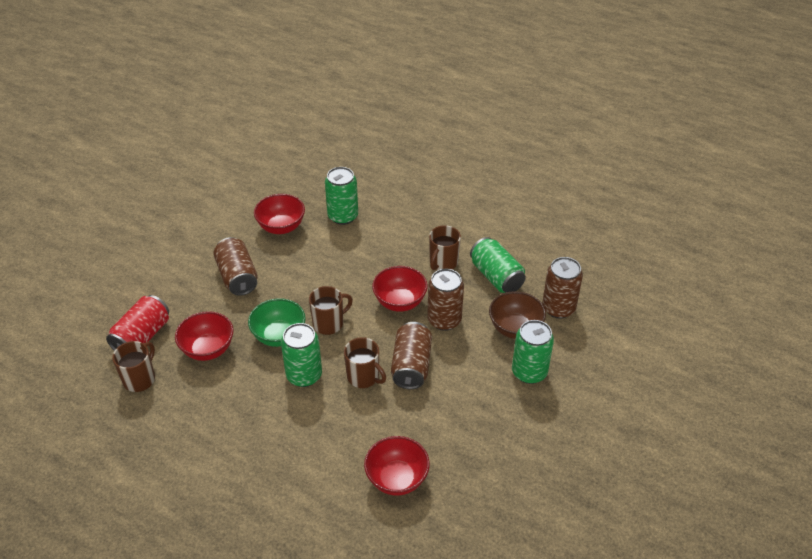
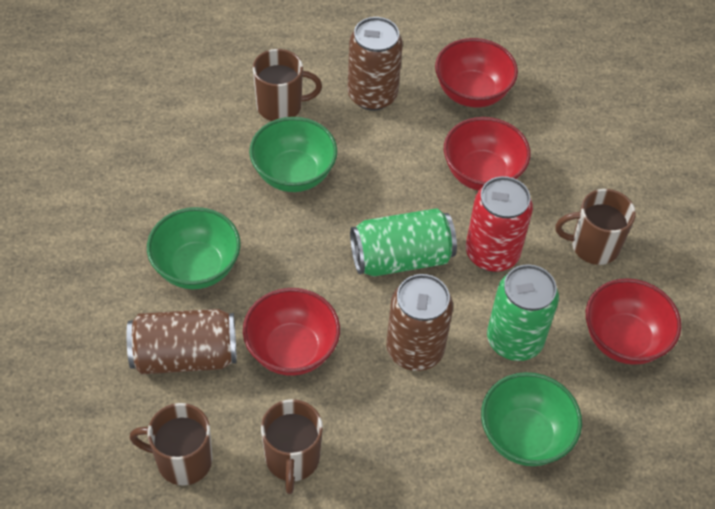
brown bowl: 1 -> 0
brown can: 4 -> 3
green bowl: 1 -> 3
green can: 4 -> 2

